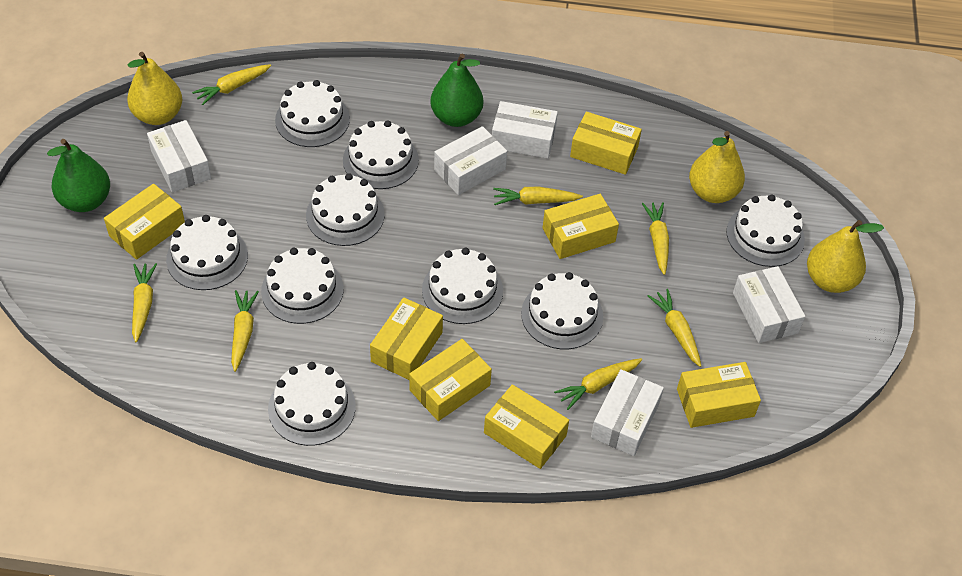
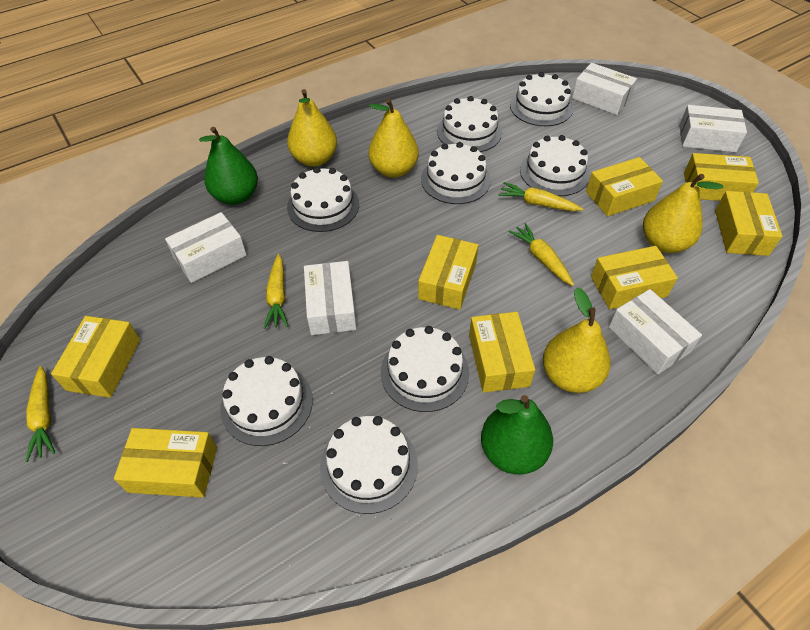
white cake: 9 -> 8
yellow box: 7 -> 8
yellow carrot: 7 -> 4
yellow pear: 3 -> 4

